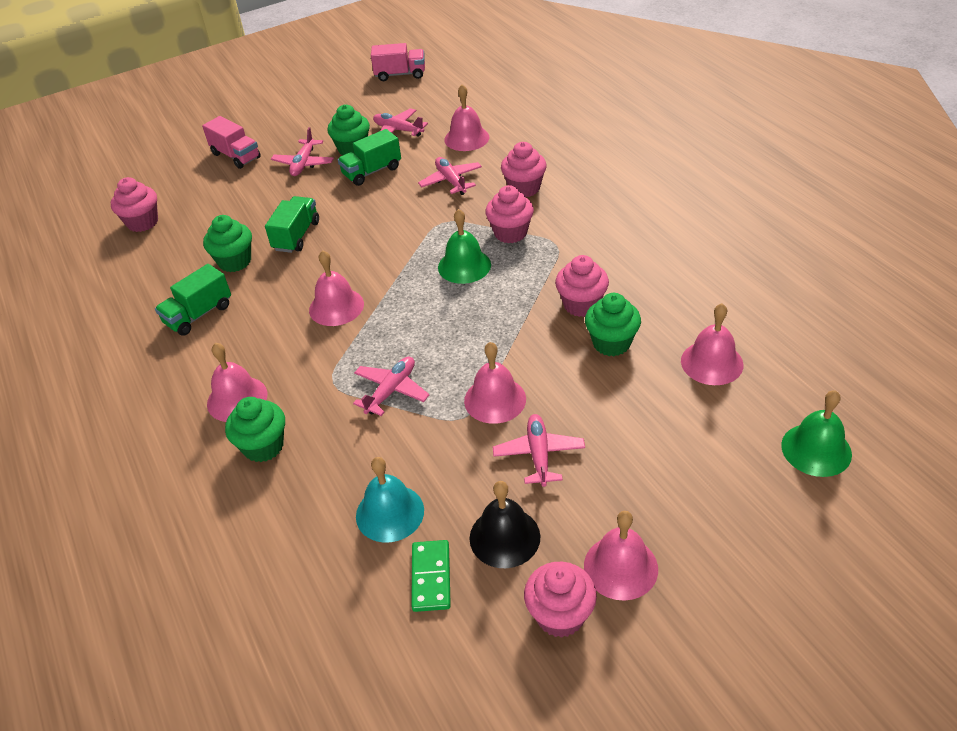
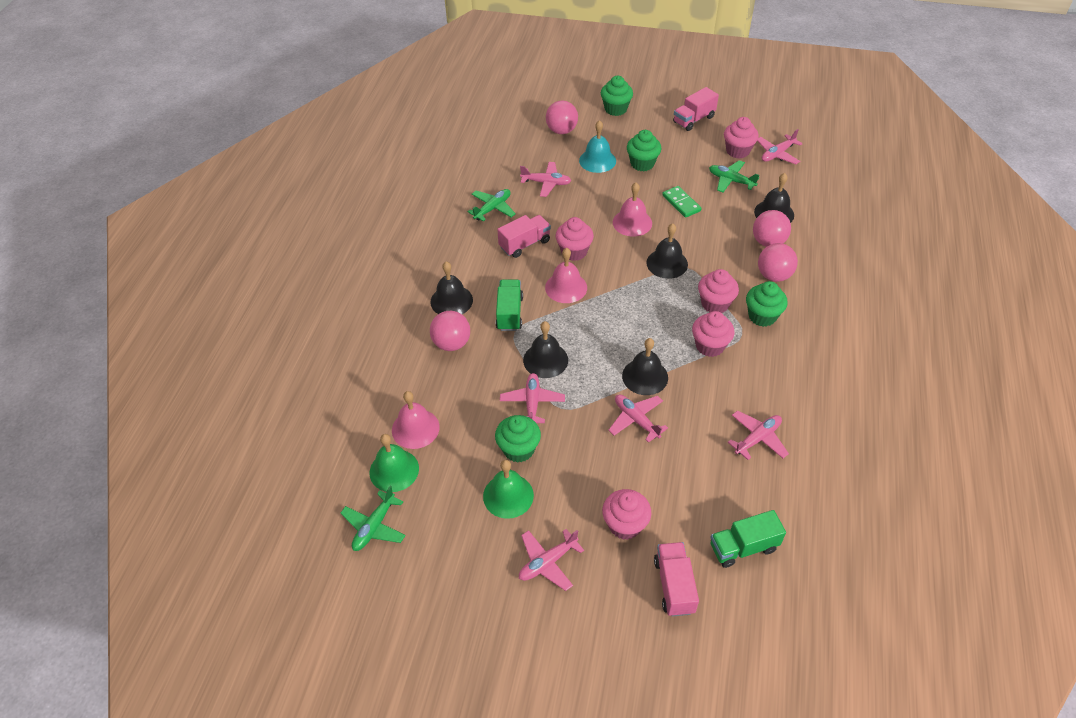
black bell: 1 -> 5
green plane: 0 -> 3
green truck: 3 -> 2
pink ball: 0 -> 4
pink bell: 6 -> 3
pink plane: 5 -> 6
pink truck: 2 -> 3

